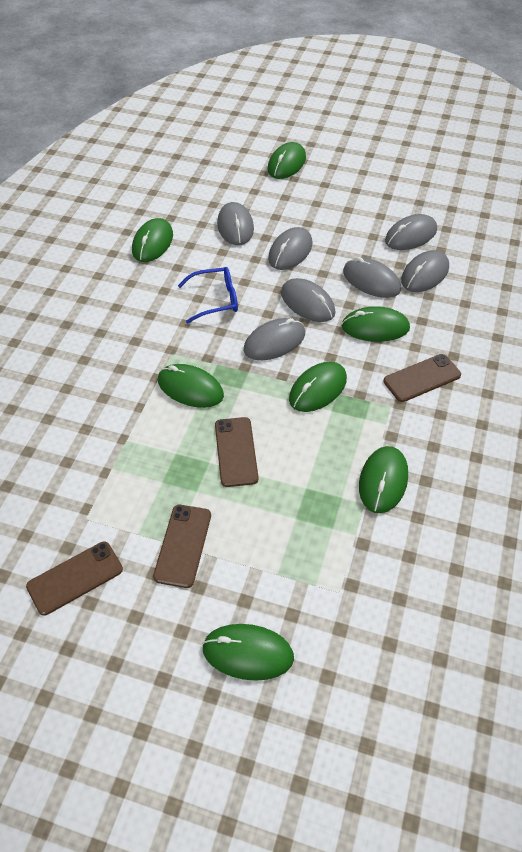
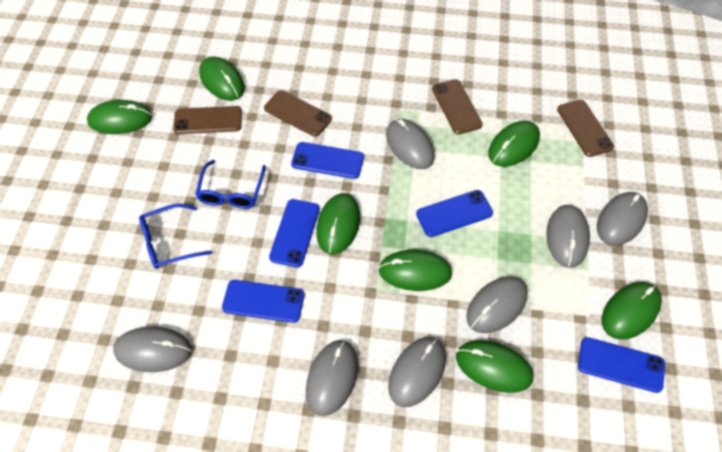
blue glasses: 1 -> 2
blue phone: 0 -> 5

